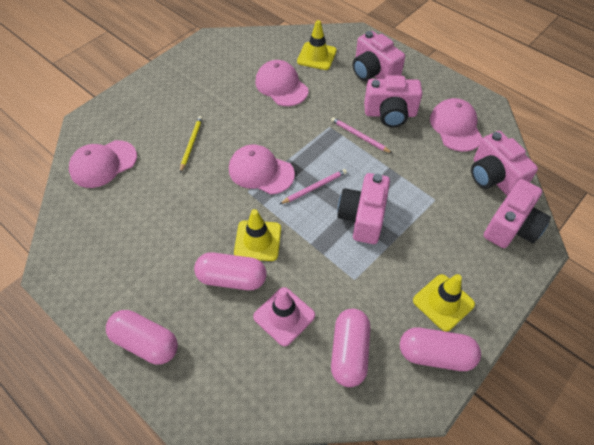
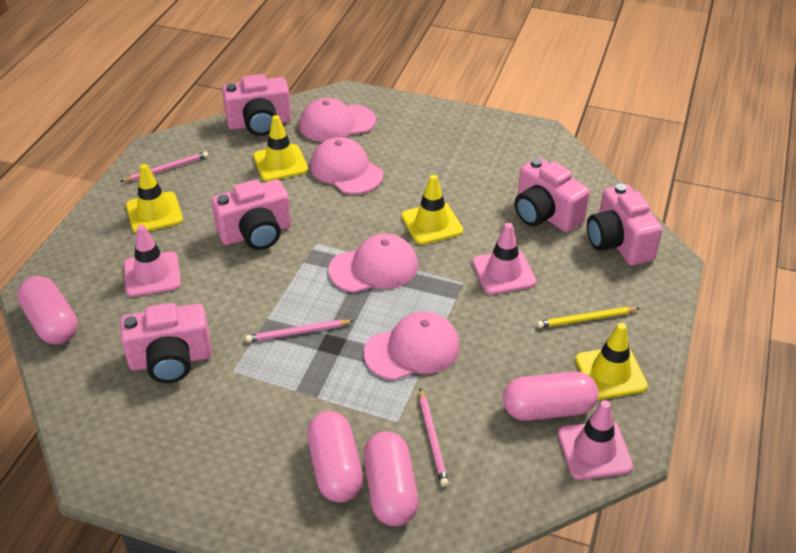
pink pencil: 2 -> 3
pink traffic cone: 1 -> 3
yellow traffic cone: 3 -> 4

